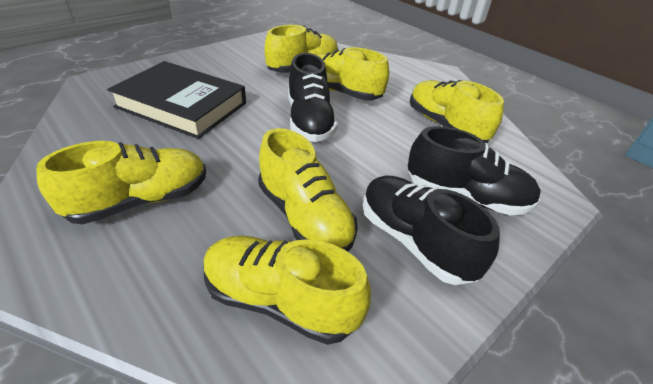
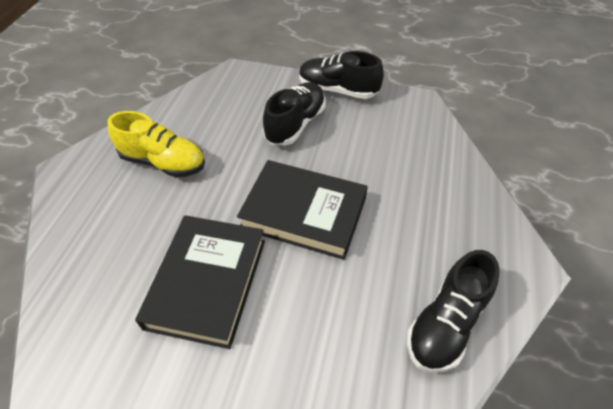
black book: 1 -> 2
yellow shoe: 6 -> 1

